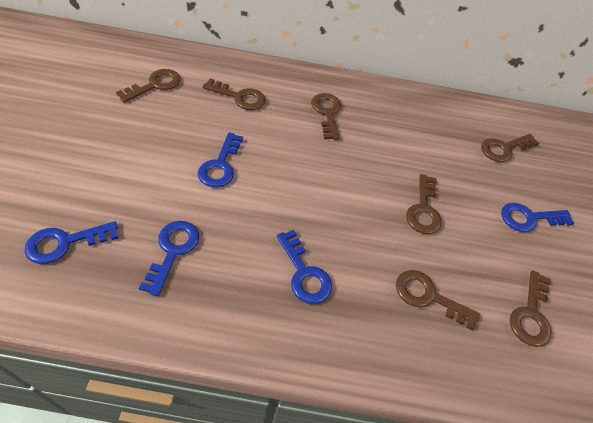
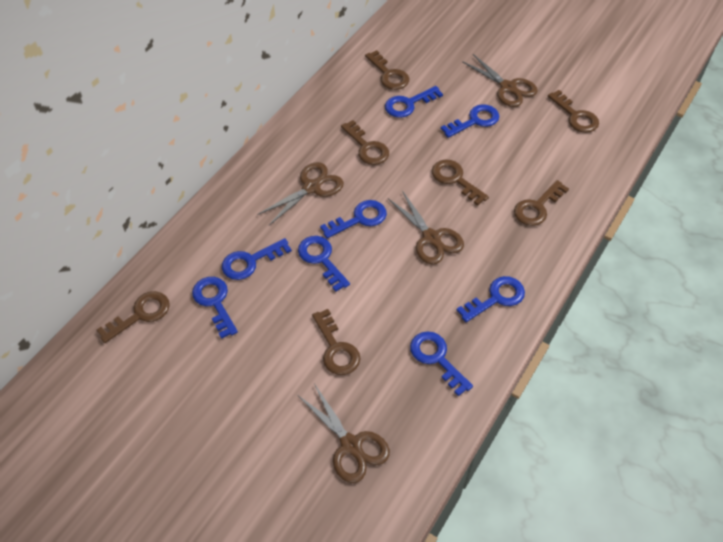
blue key: 5 -> 8
brown scissors: 0 -> 4

